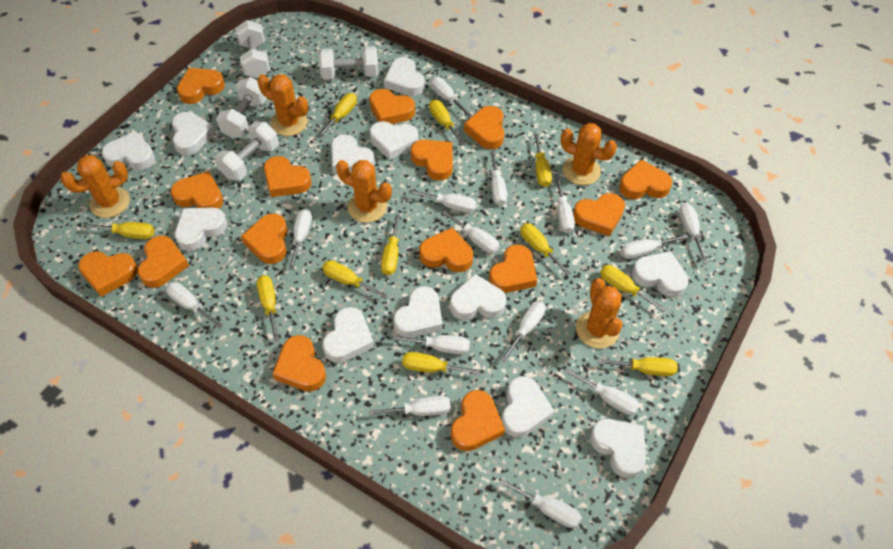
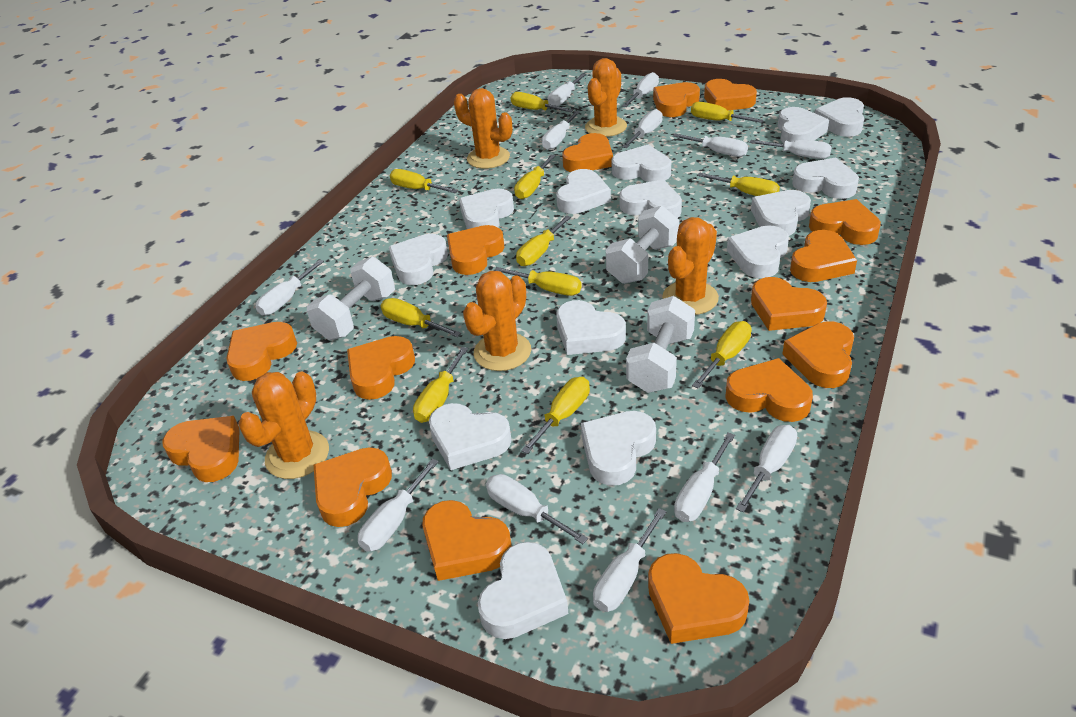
white dumbbell: 4 -> 3
white heart: 12 -> 14
white screwdriver: 14 -> 12

